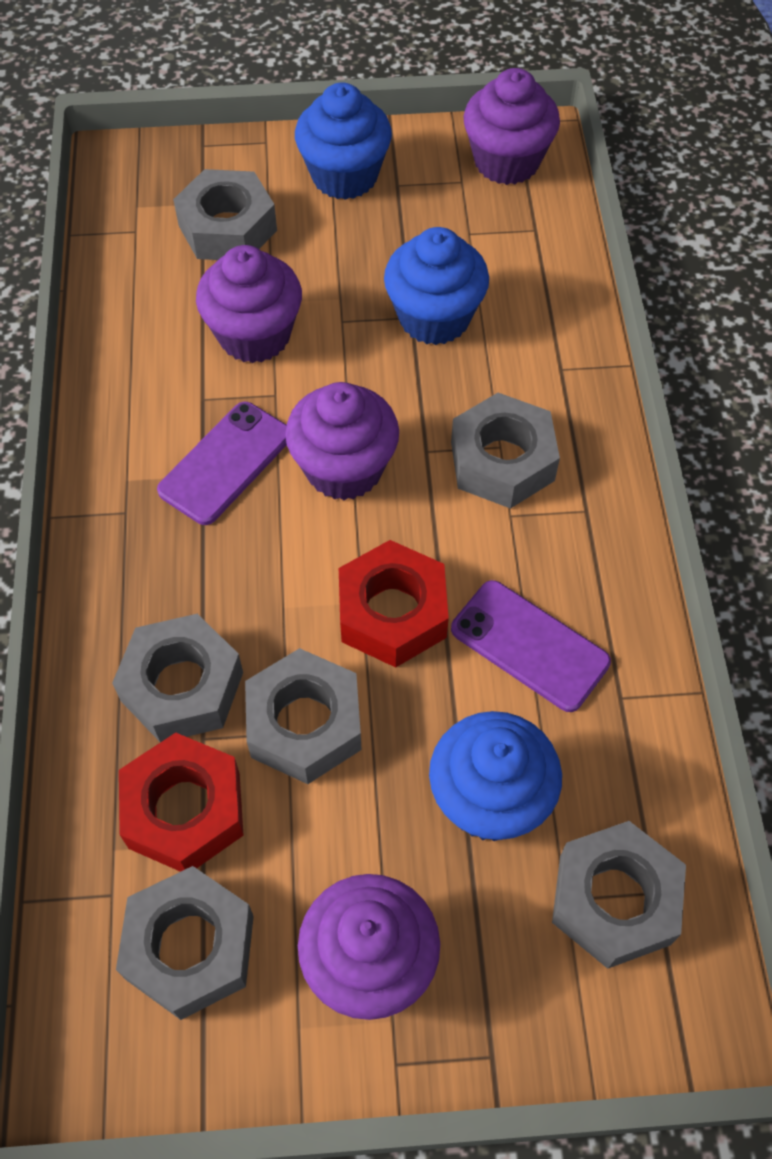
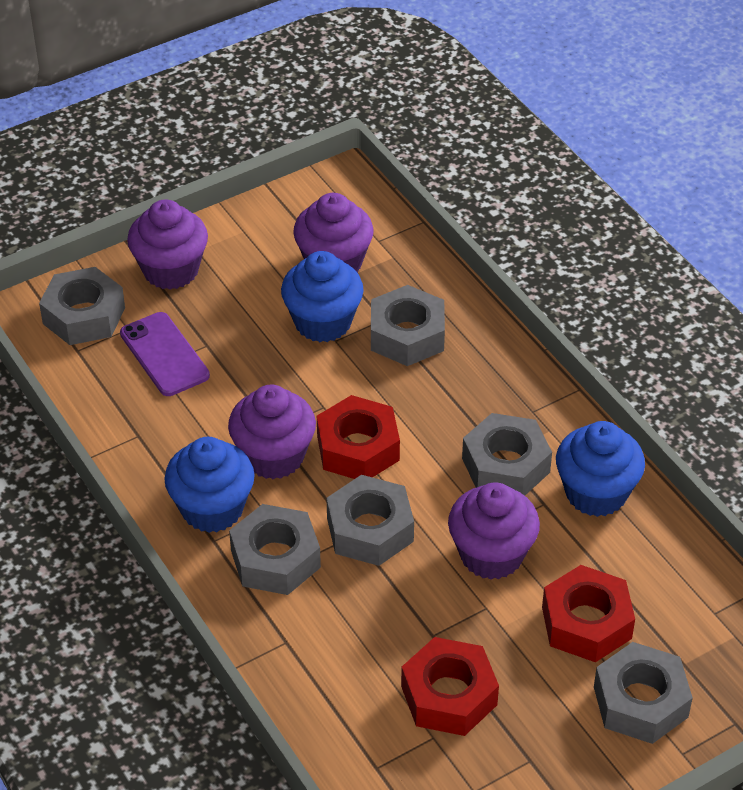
purple phone: 2 -> 1
red nut: 2 -> 3

